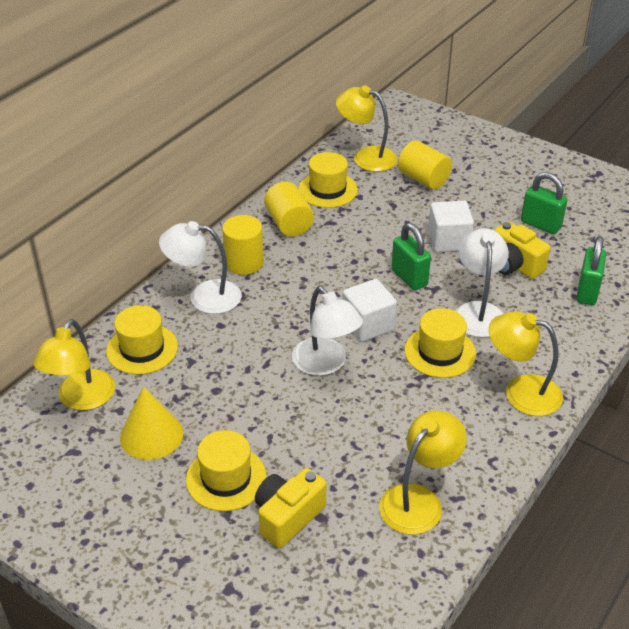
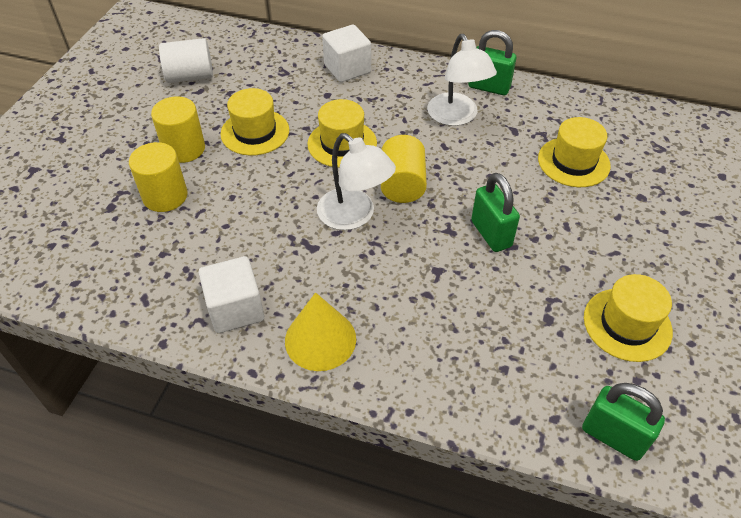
white cylinder: 0 -> 1
white lamp: 3 -> 2
yellow camera: 2 -> 0
yellow lamp: 4 -> 0

